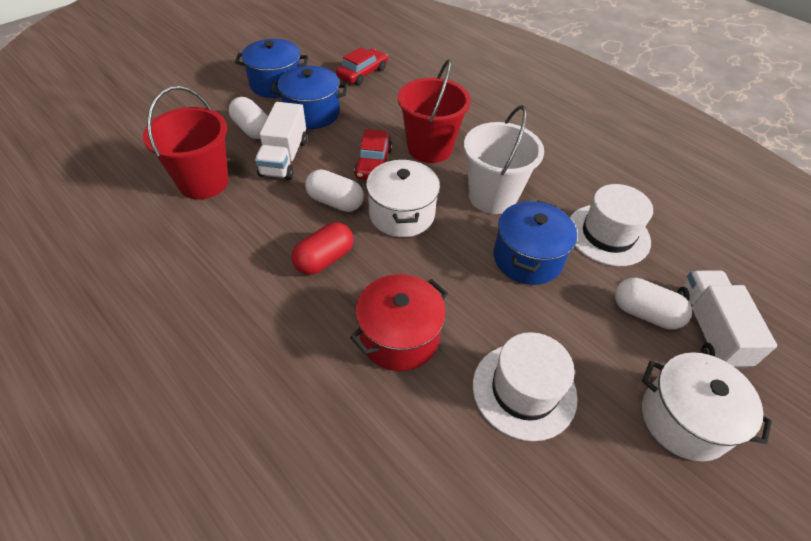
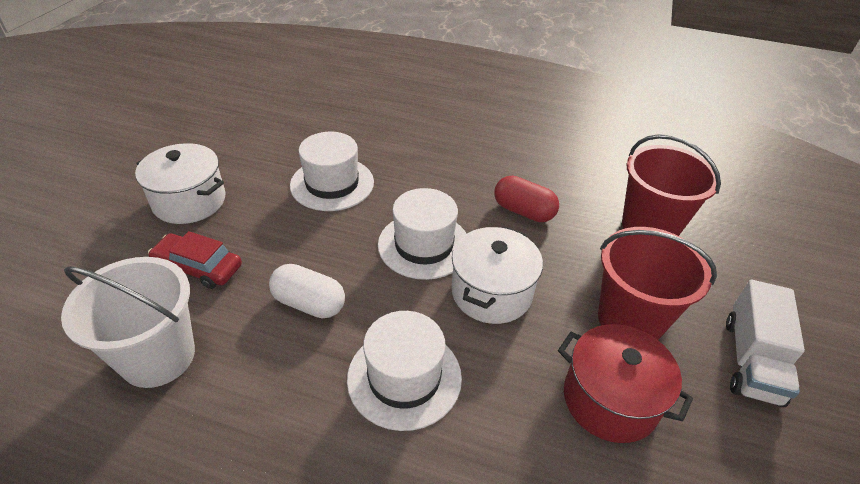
blue pot: 3 -> 0
red car: 2 -> 1
white capsule: 3 -> 1
white hat: 2 -> 3
white truck: 2 -> 1

